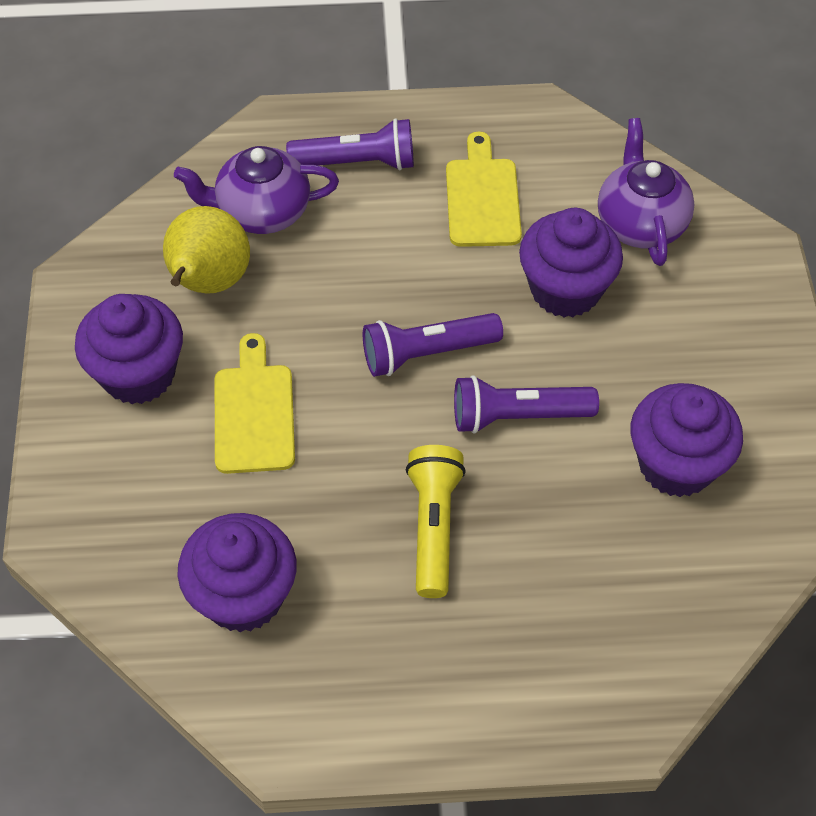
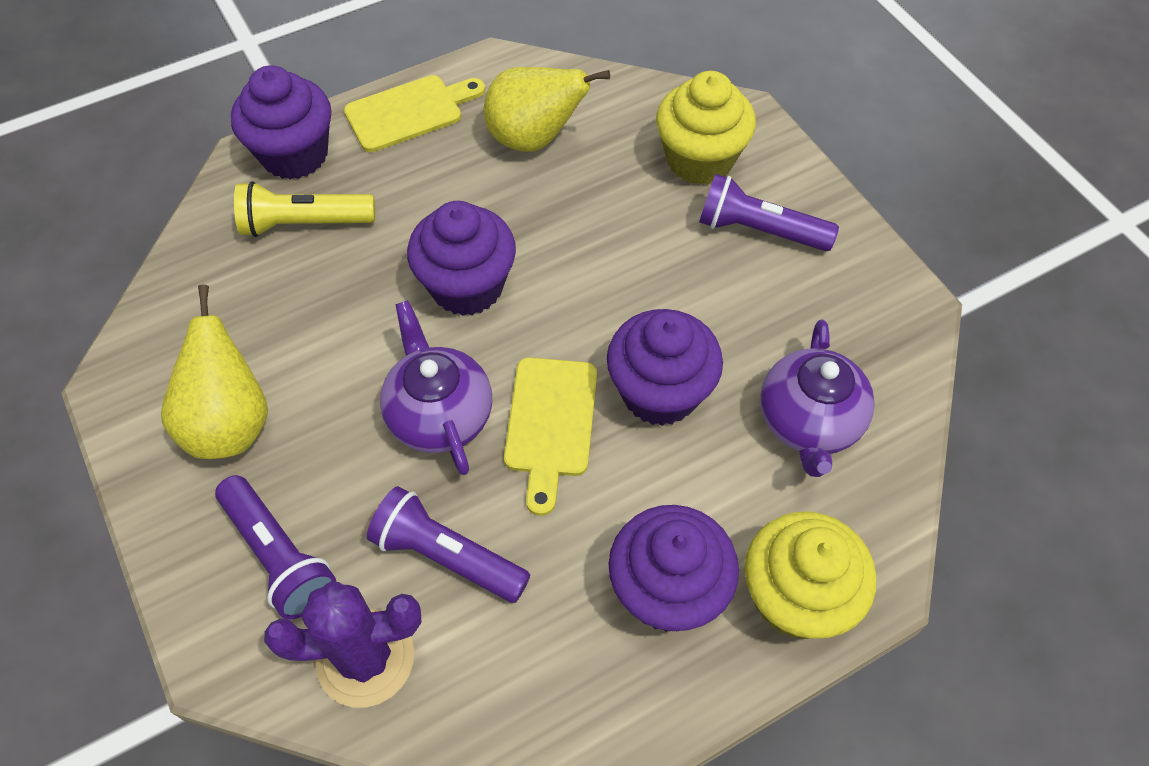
purple cactus: 0 -> 1
yellow cupcake: 0 -> 2
yellow pear: 1 -> 2

